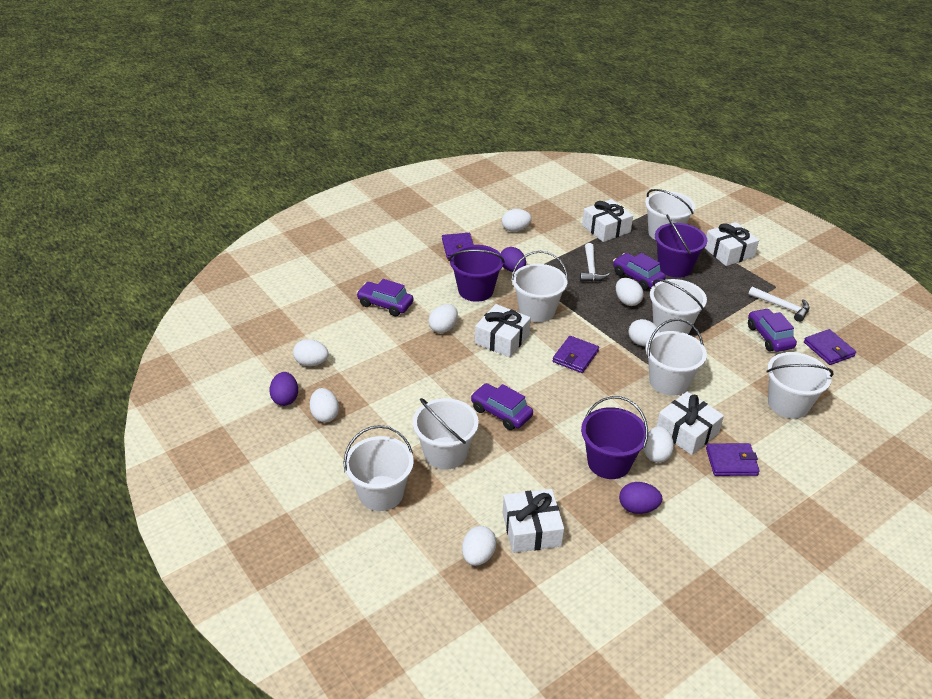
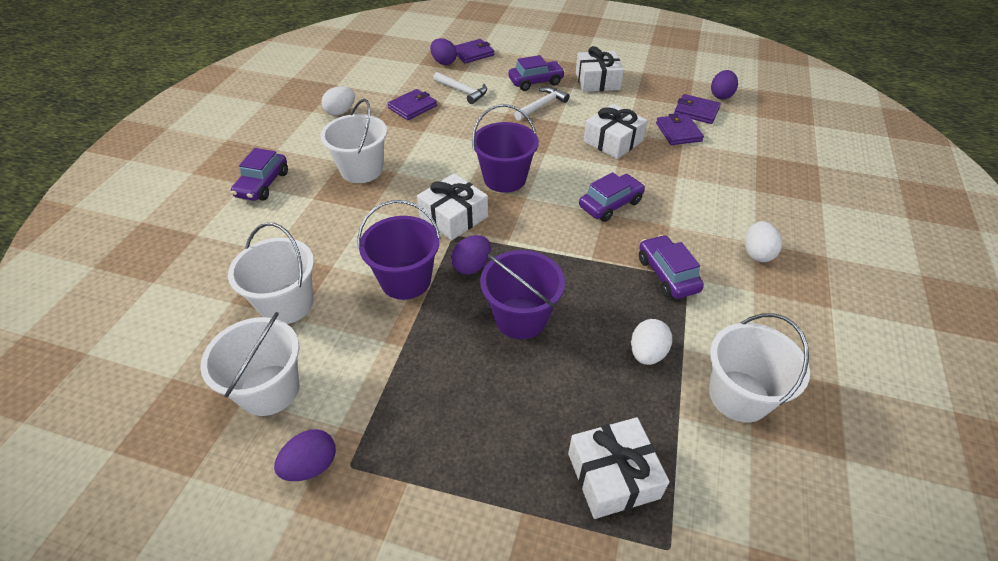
purple egg: 3 -> 4
white bucket: 7 -> 4
white egg: 8 -> 3
white gift: 5 -> 4

